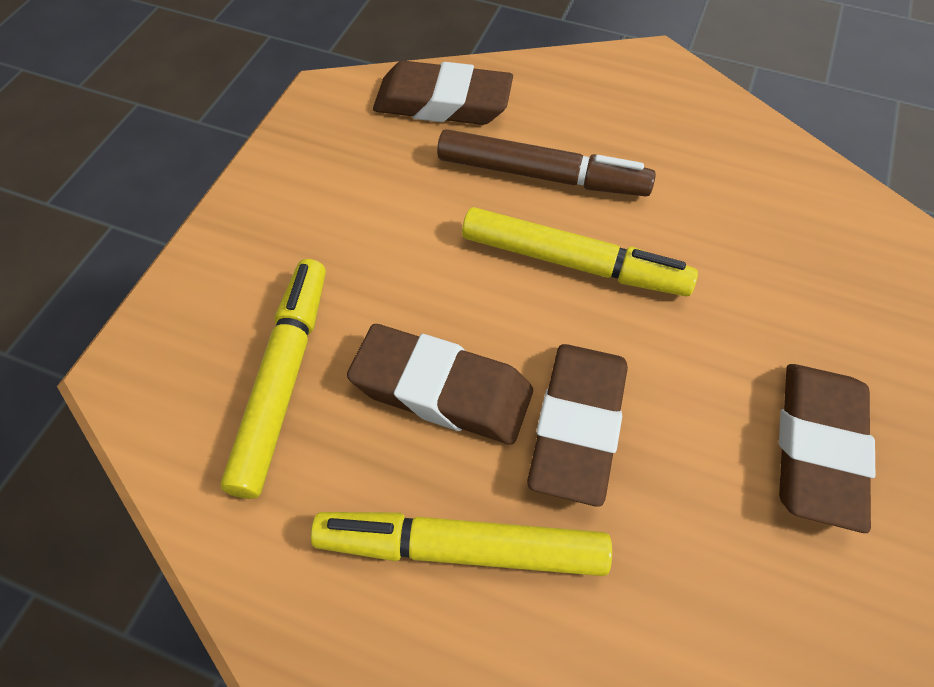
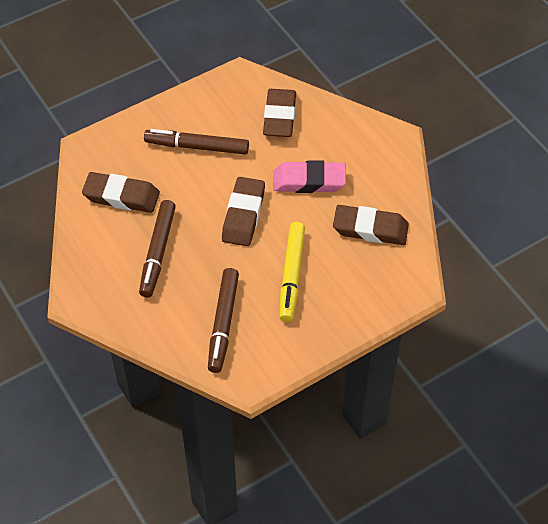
brown marker: 1 -> 3
pink eraser: 0 -> 1
yellow marker: 3 -> 1

